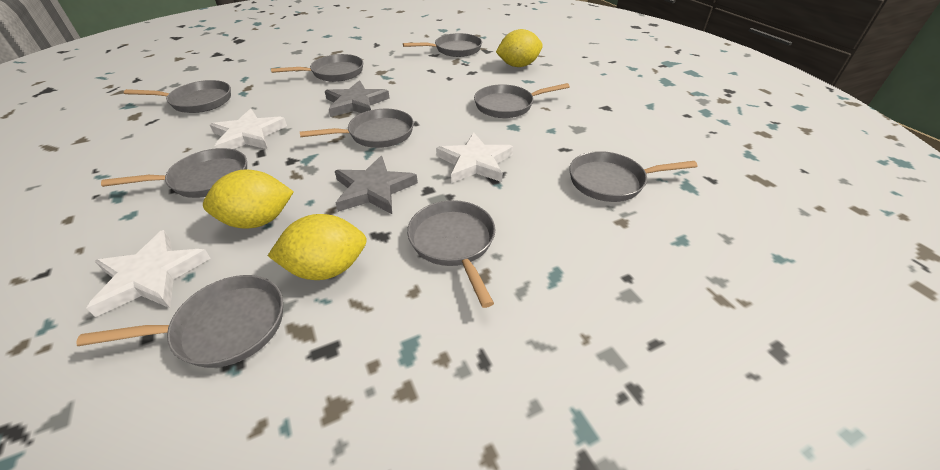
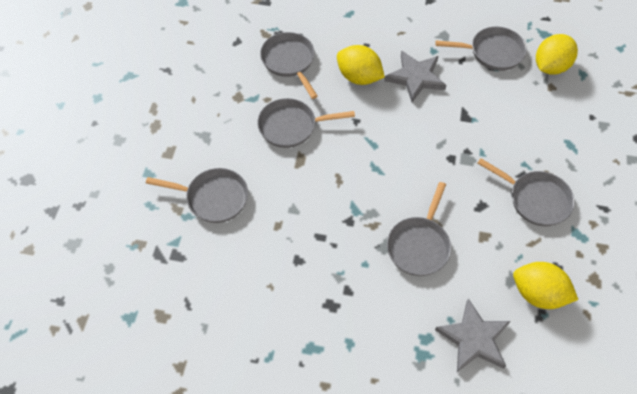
grey pan: 9 -> 6
white star: 3 -> 0

